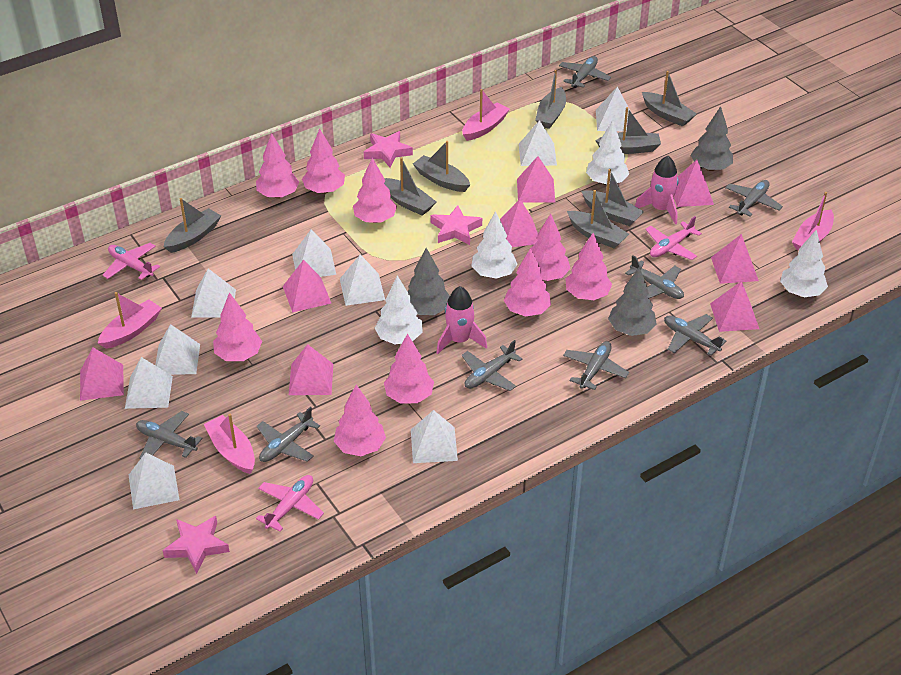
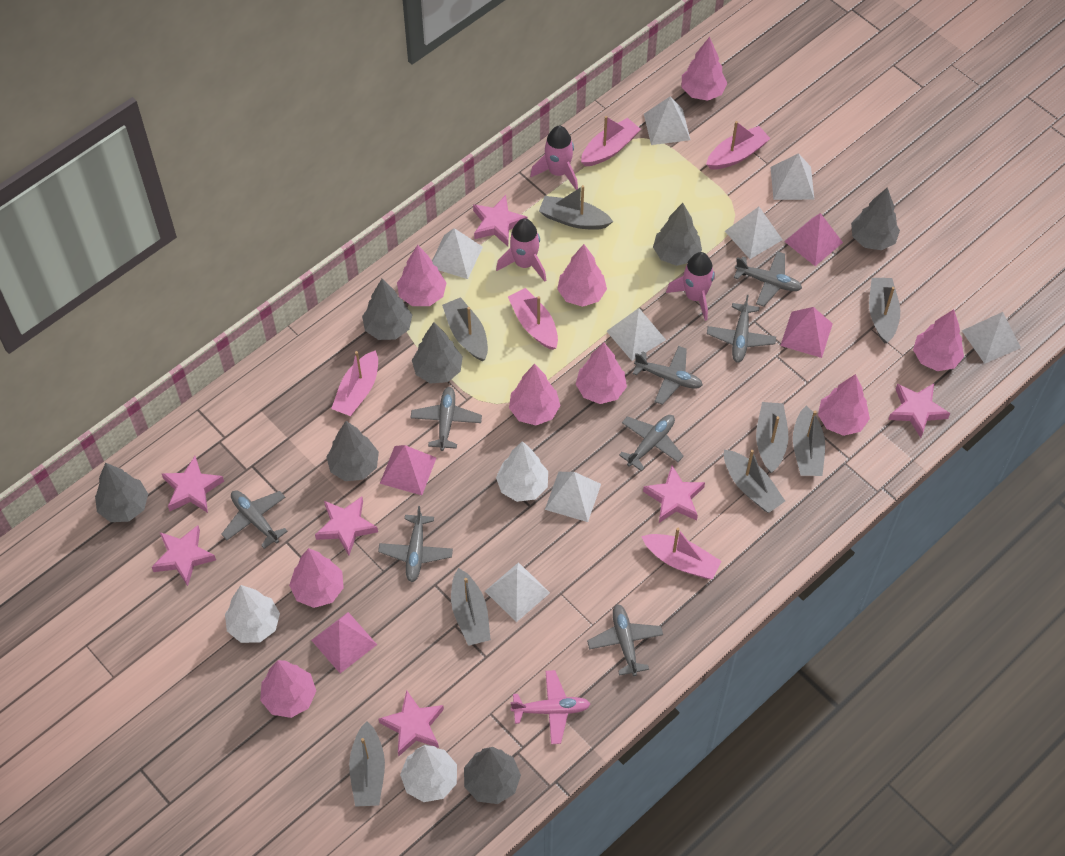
grey tree: 3 -> 7
pink boat: 4 -> 5
pink plane: 3 -> 1
pink pyramid: 8 -> 4
pink rocket: 2 -> 3
pink star: 3 -> 7
white pyramid: 9 -> 8
white tree: 4 -> 3

